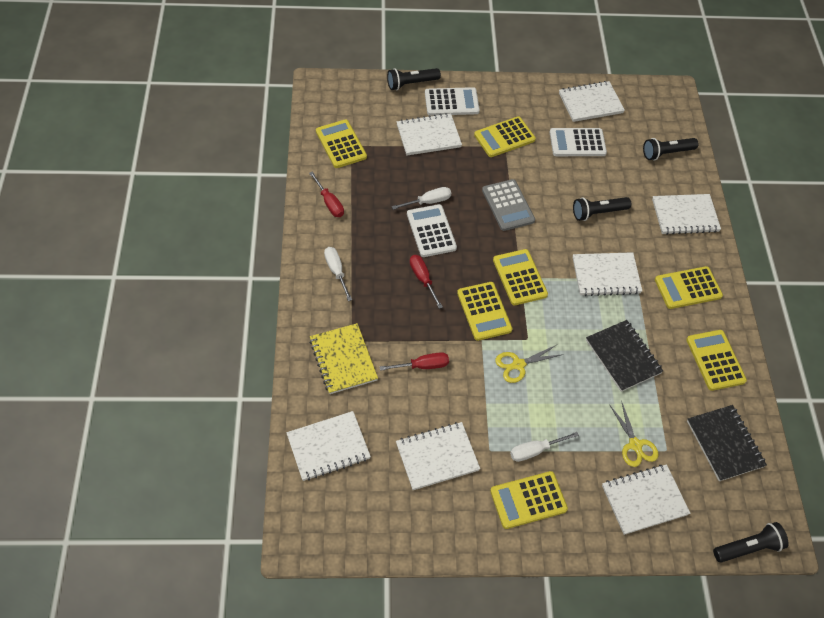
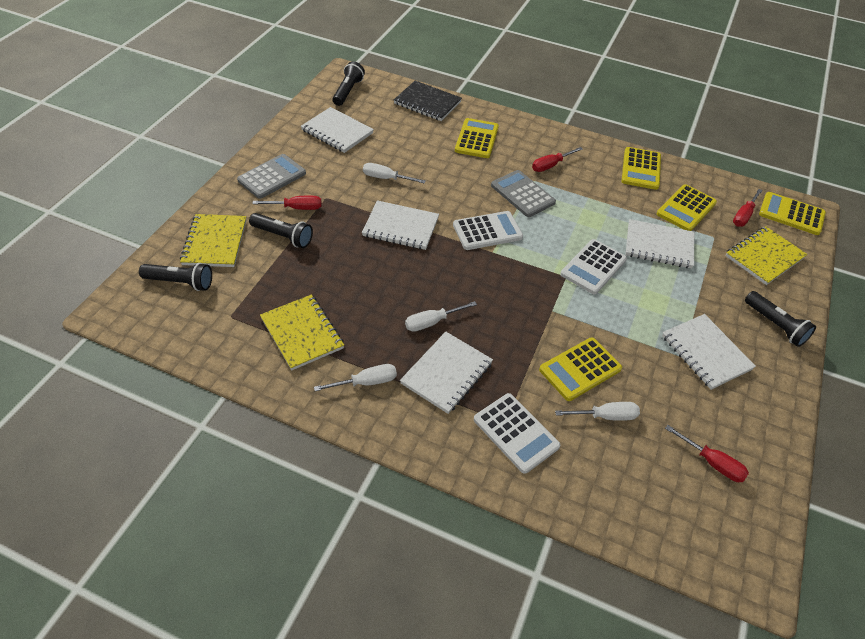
black notebook: 2 -> 1
grey calculator: 1 -> 2
red screwdriver: 3 -> 4
white notebook: 7 -> 5
white screwdriver: 3 -> 4
yellow calculator: 7 -> 5
yellow notebook: 1 -> 3
yellow scissors: 2 -> 0

